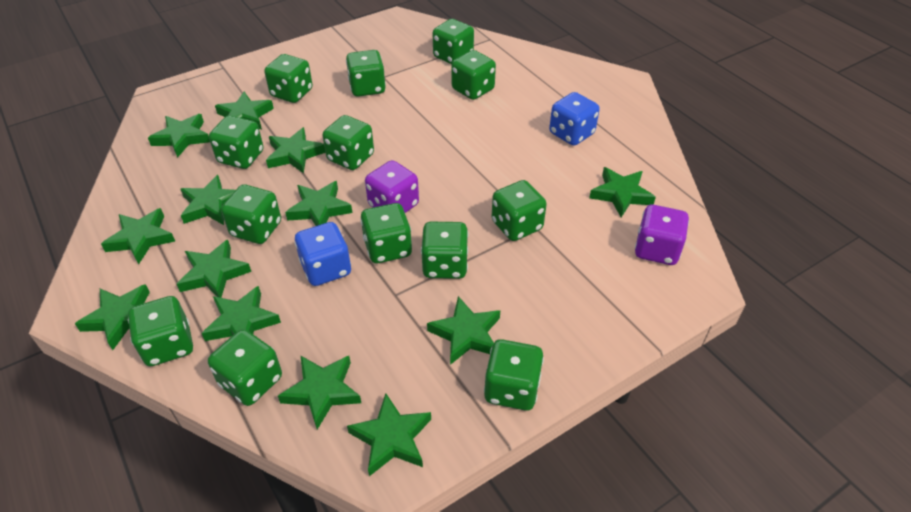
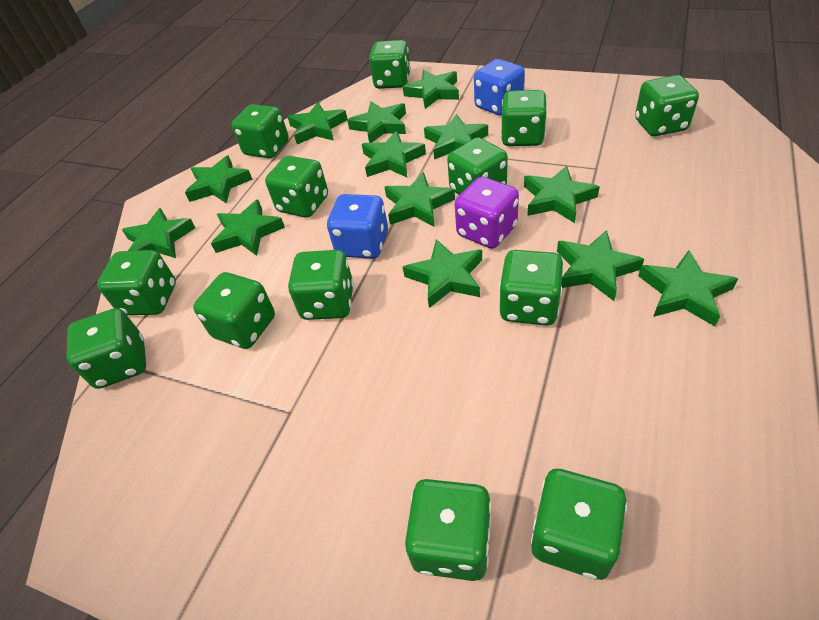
purple dice: 2 -> 1

